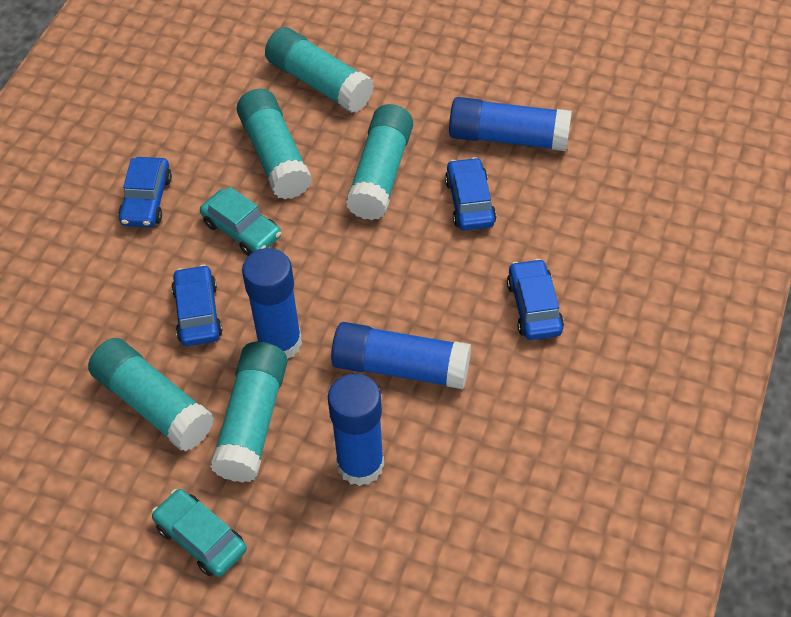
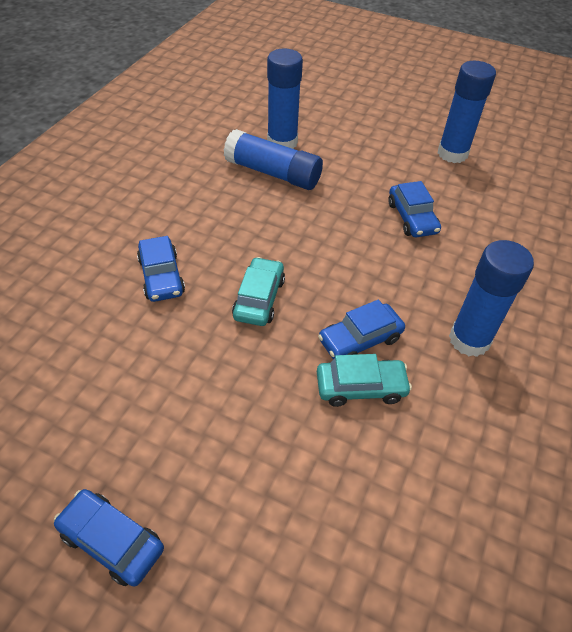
turquoise glue stick: 5 -> 0

